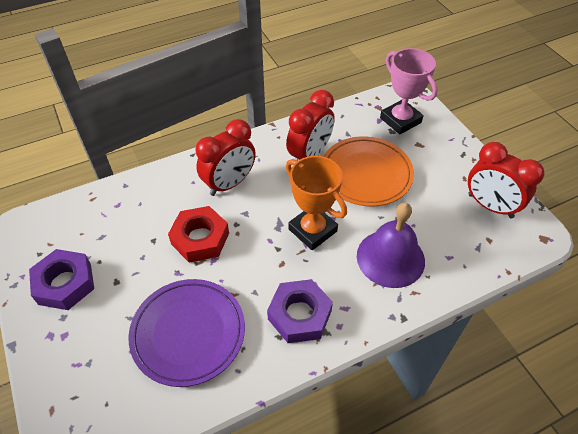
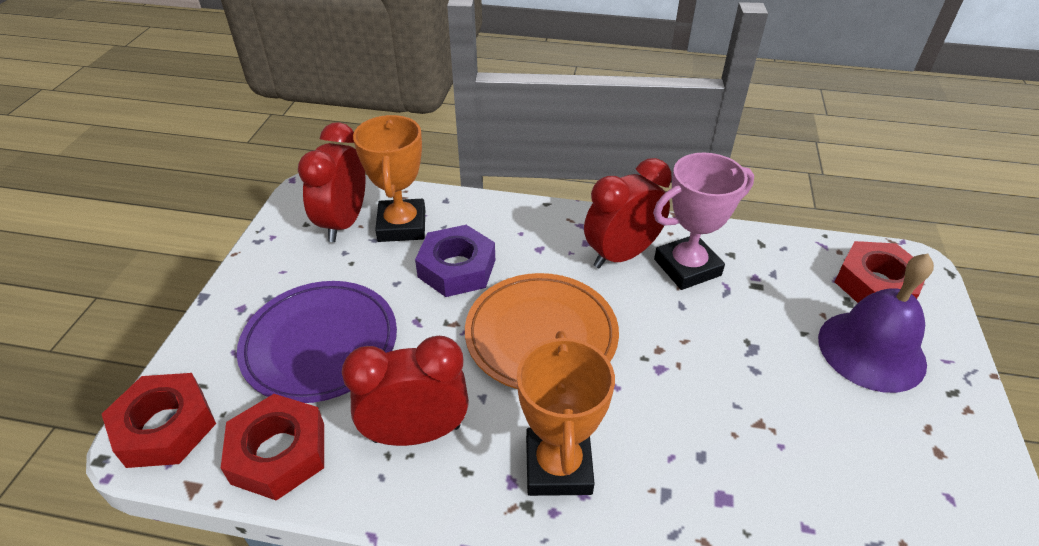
orange trophy: 1 -> 2
purple nut: 2 -> 1
red nut: 1 -> 3

